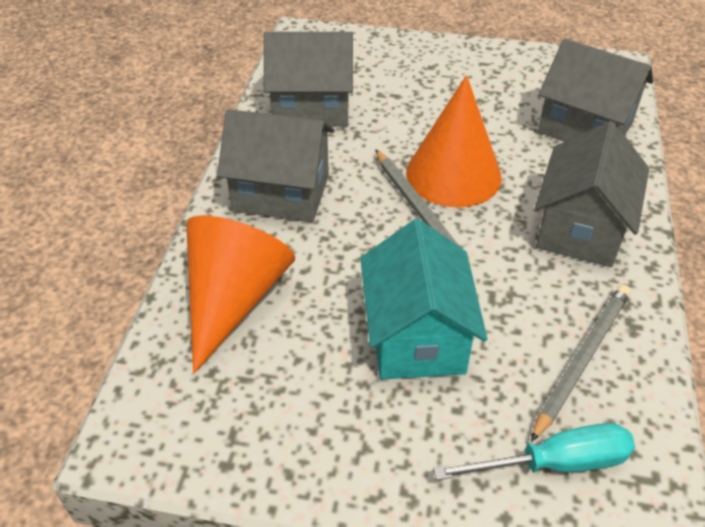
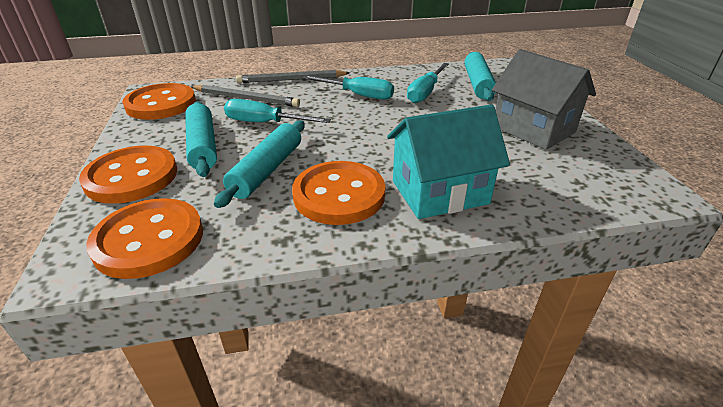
grey house: 4 -> 1
orange button: 0 -> 4
orange cone: 2 -> 0
turquoise rolling pin: 0 -> 3
turquoise screwdriver: 1 -> 3

